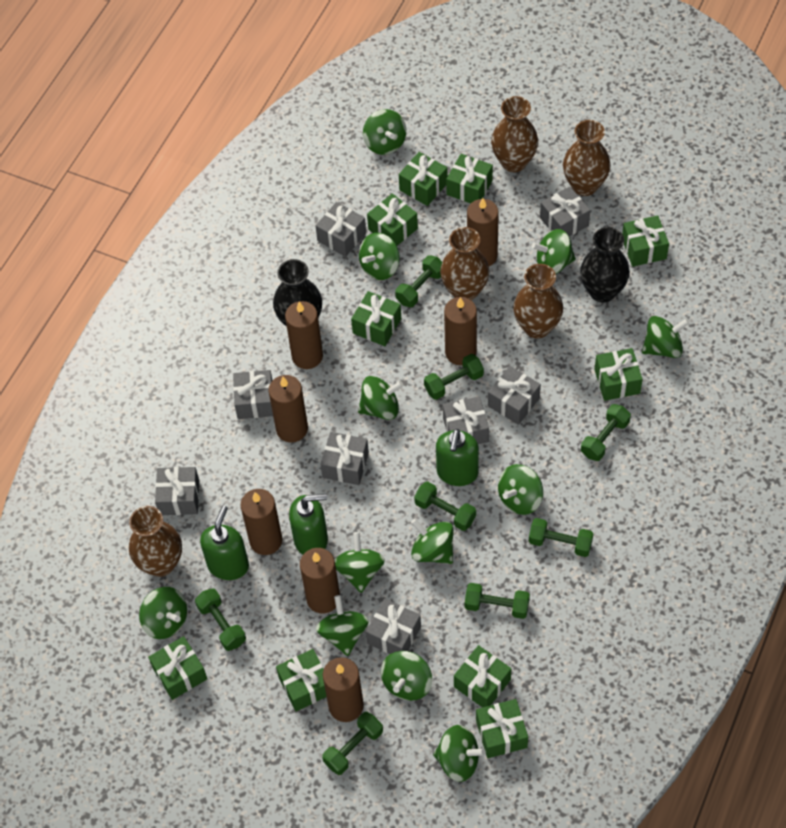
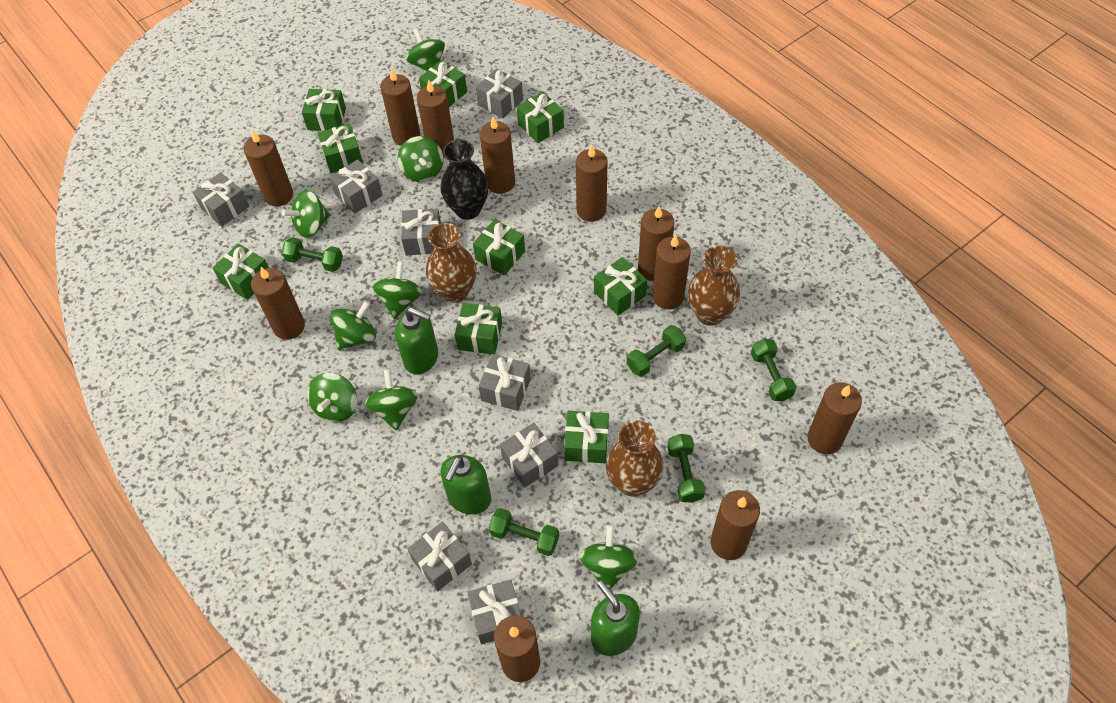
black vase: 2 -> 1
brown candle: 7 -> 11
brown vase: 5 -> 3
green dumbbell: 8 -> 5
green gift: 10 -> 9
green spinning top: 12 -> 8

